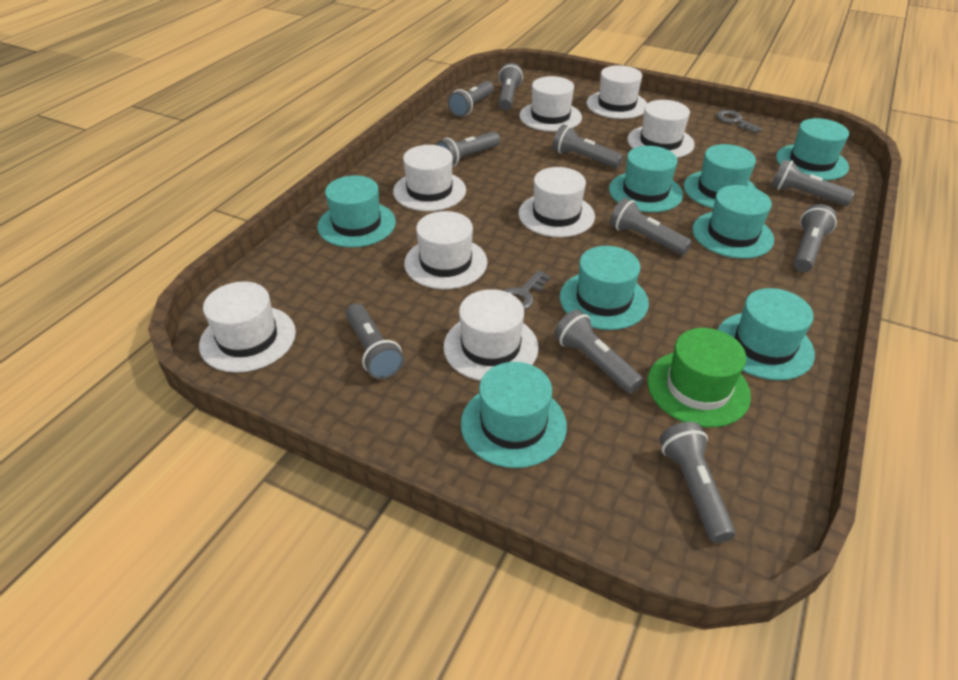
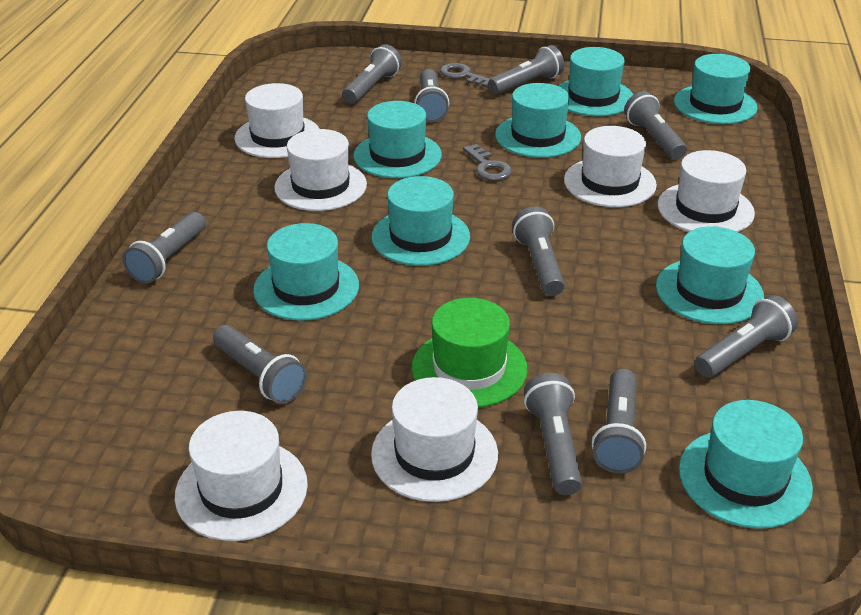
white hat: 8 -> 6

